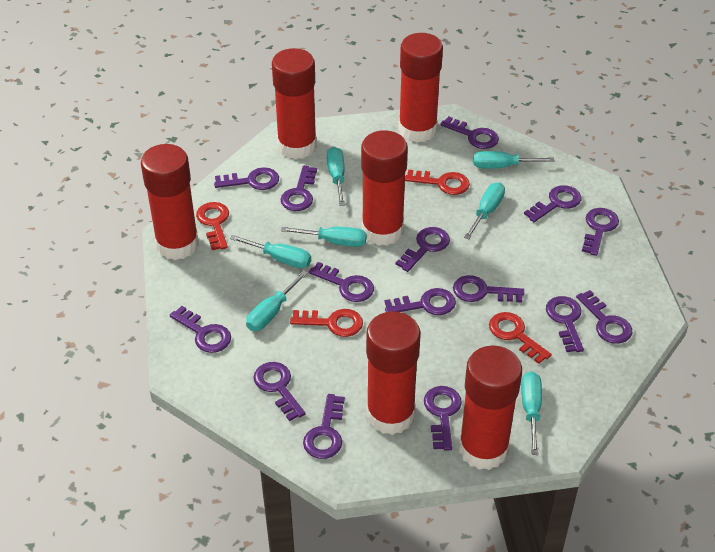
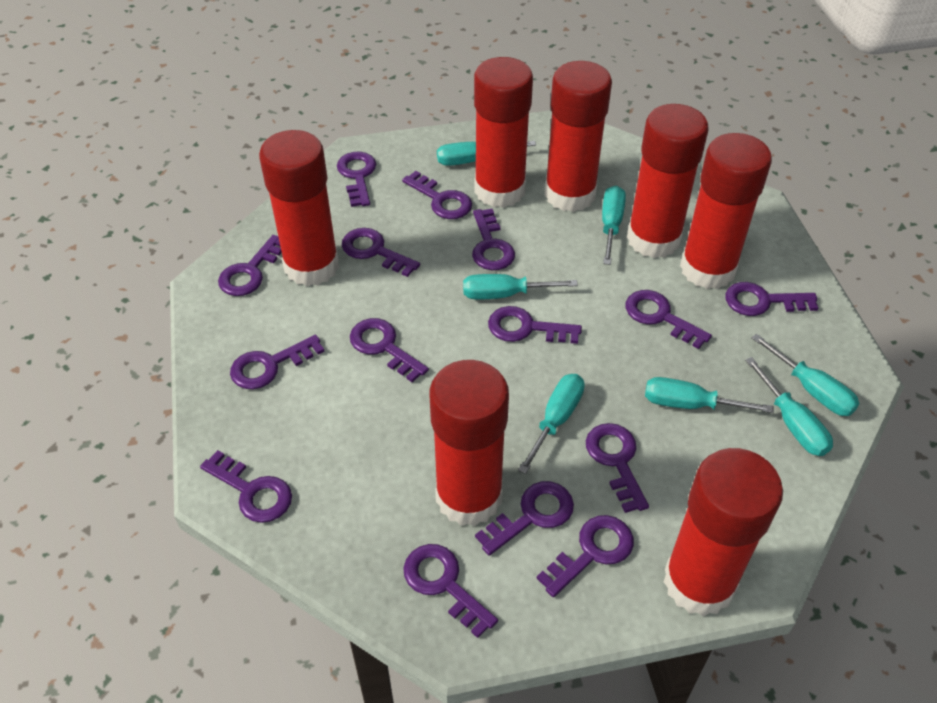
red glue stick: 6 -> 7
red key: 4 -> 0

